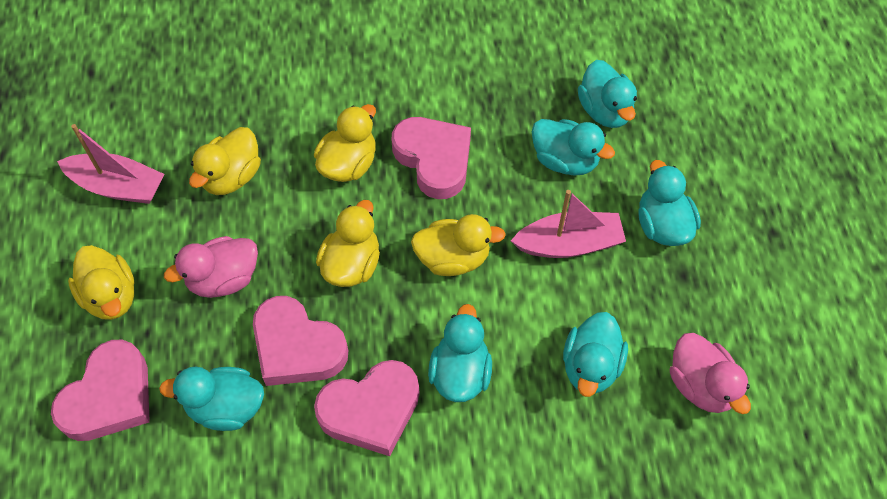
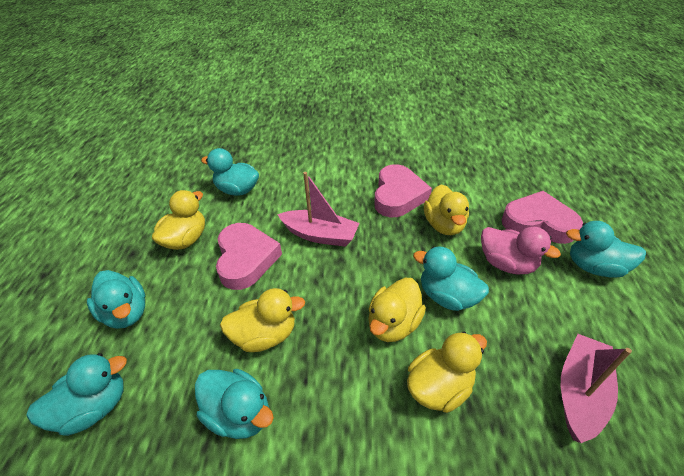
pink duck: 2 -> 1
pink heart: 4 -> 3

